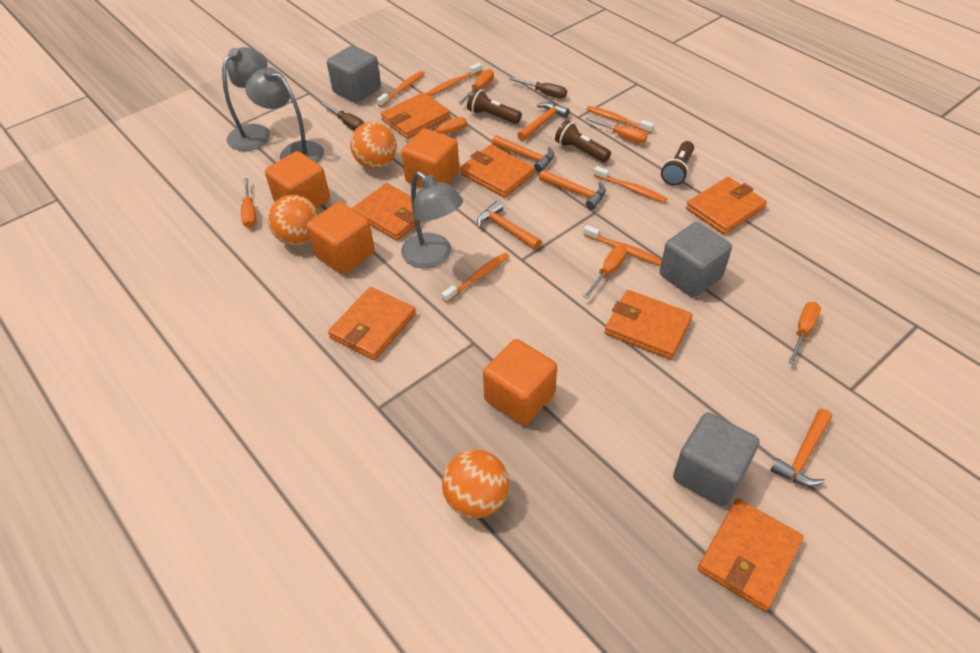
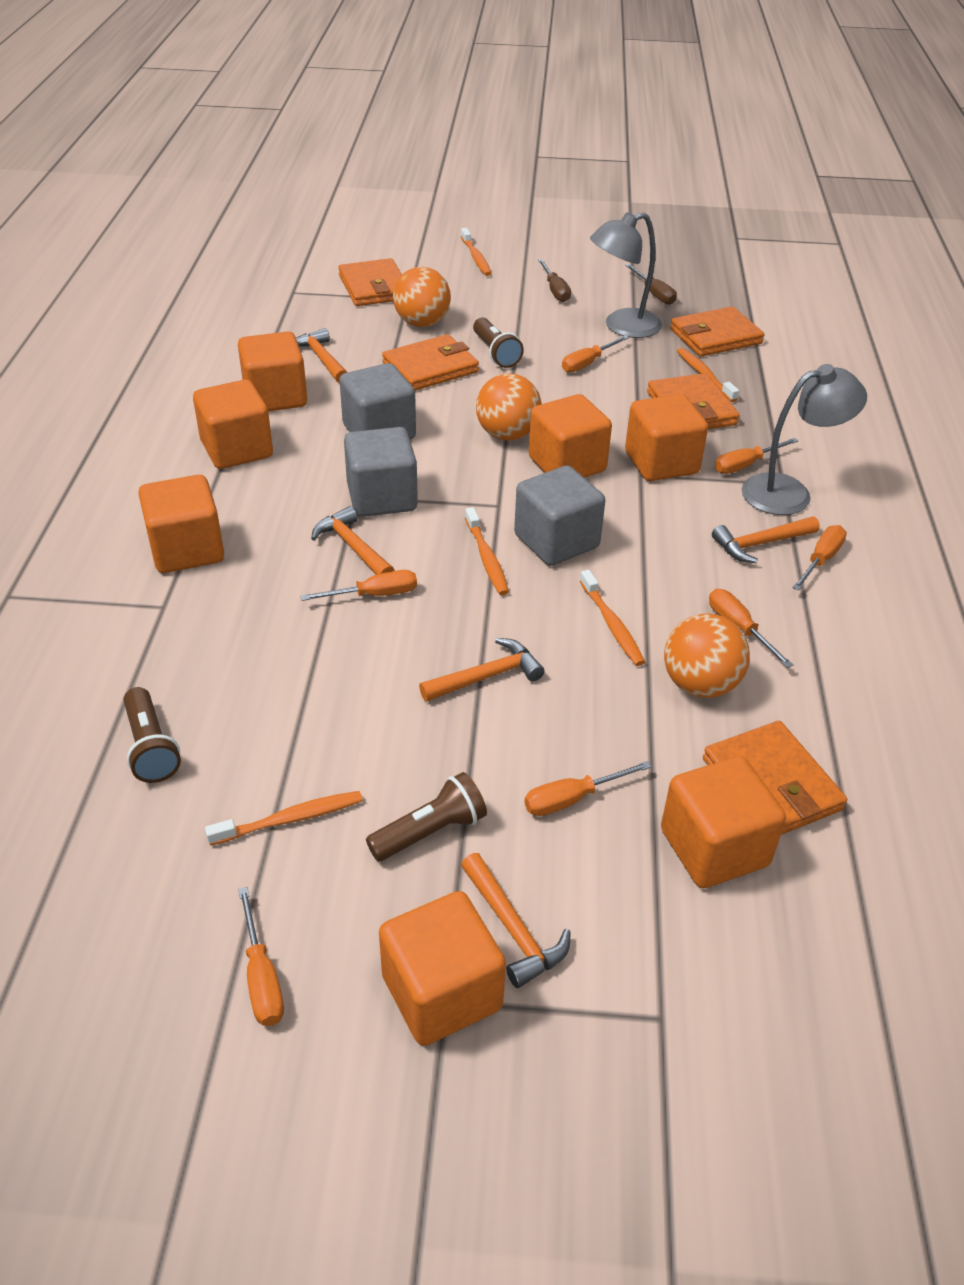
grey lamp: 3 -> 2
orange cube: 4 -> 7
orange screwdriver: 6 -> 7
orange toothbrush: 6 -> 5
orange wallet: 7 -> 5

